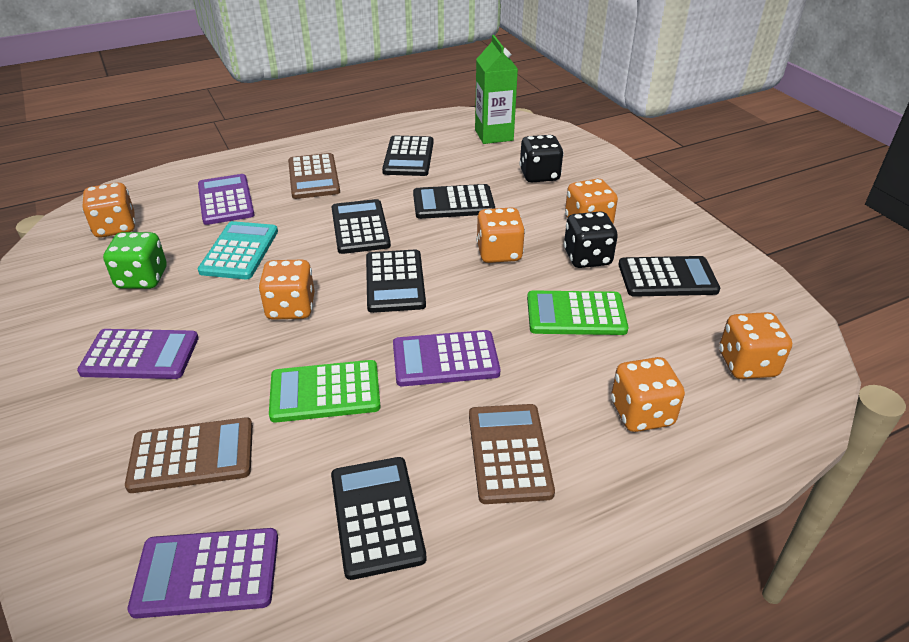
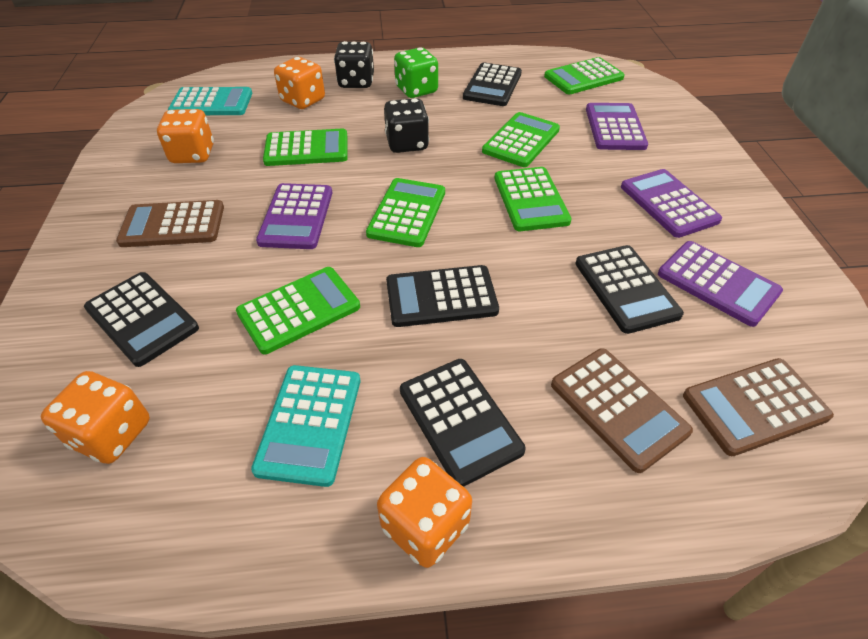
black calculator: 6 -> 5
green calculator: 2 -> 6
green carton: 1 -> 0
orange dice: 6 -> 4
turquoise calculator: 1 -> 2

